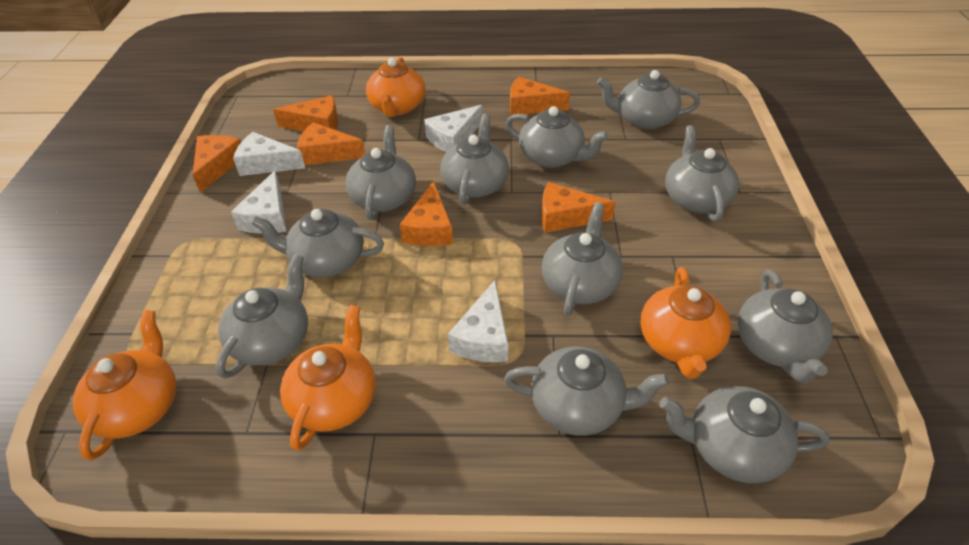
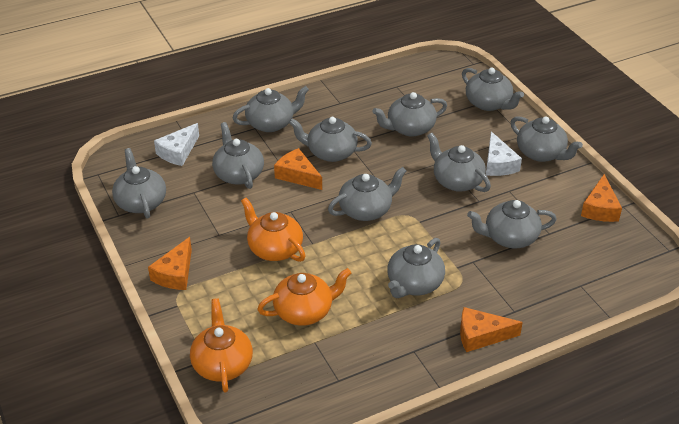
orange cheese: 6 -> 4
orange teapot: 4 -> 3
white cheese: 4 -> 2

